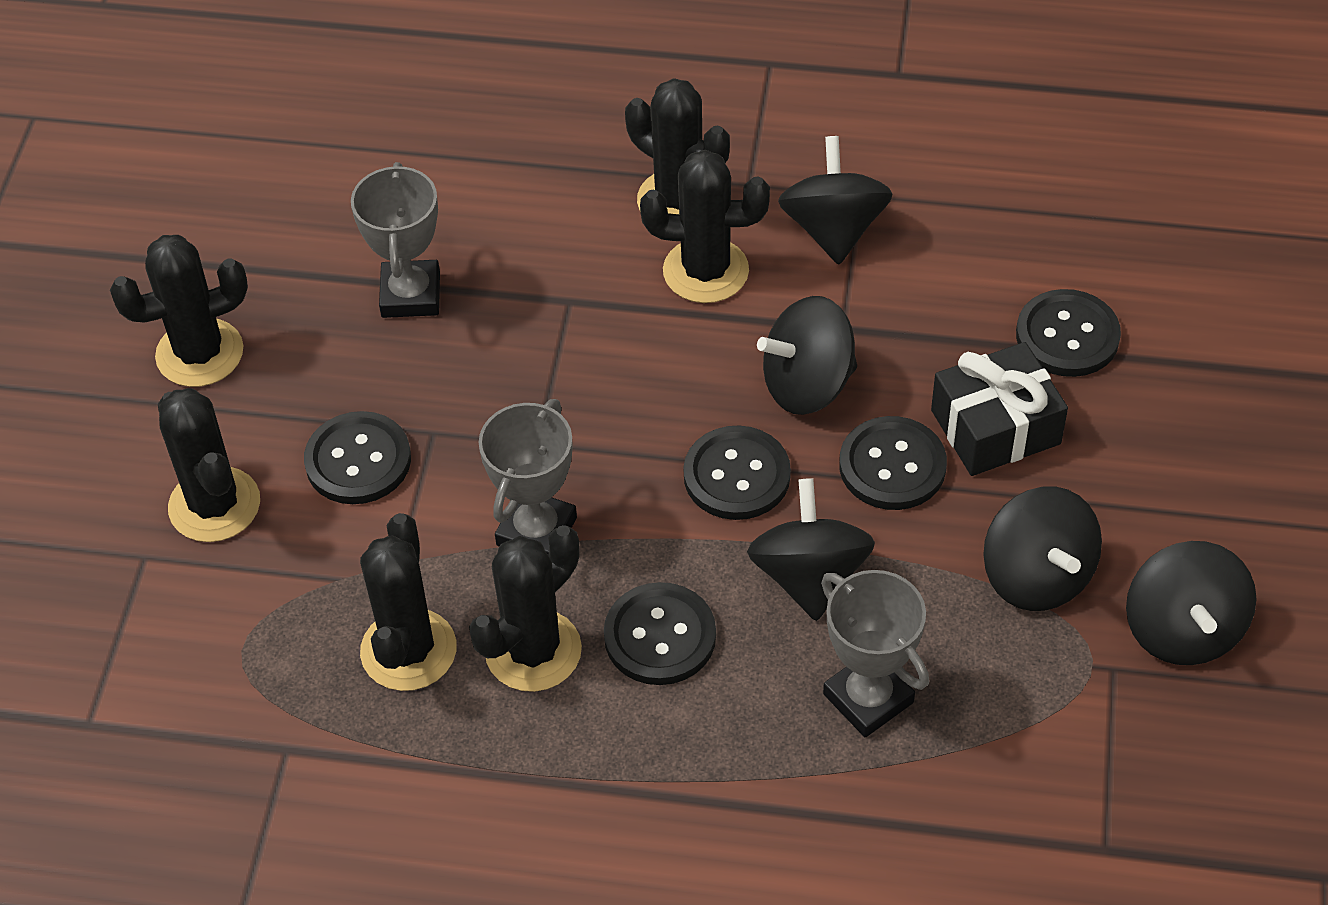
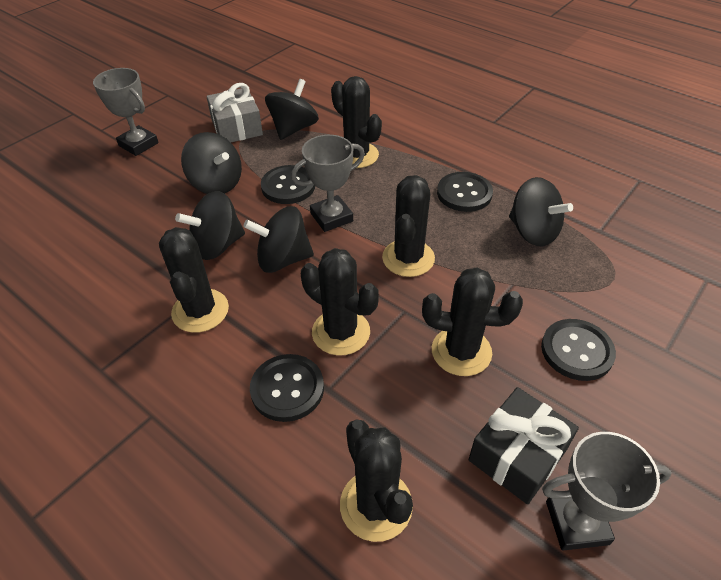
black button: 5 -> 4
grey gift: 0 -> 1

